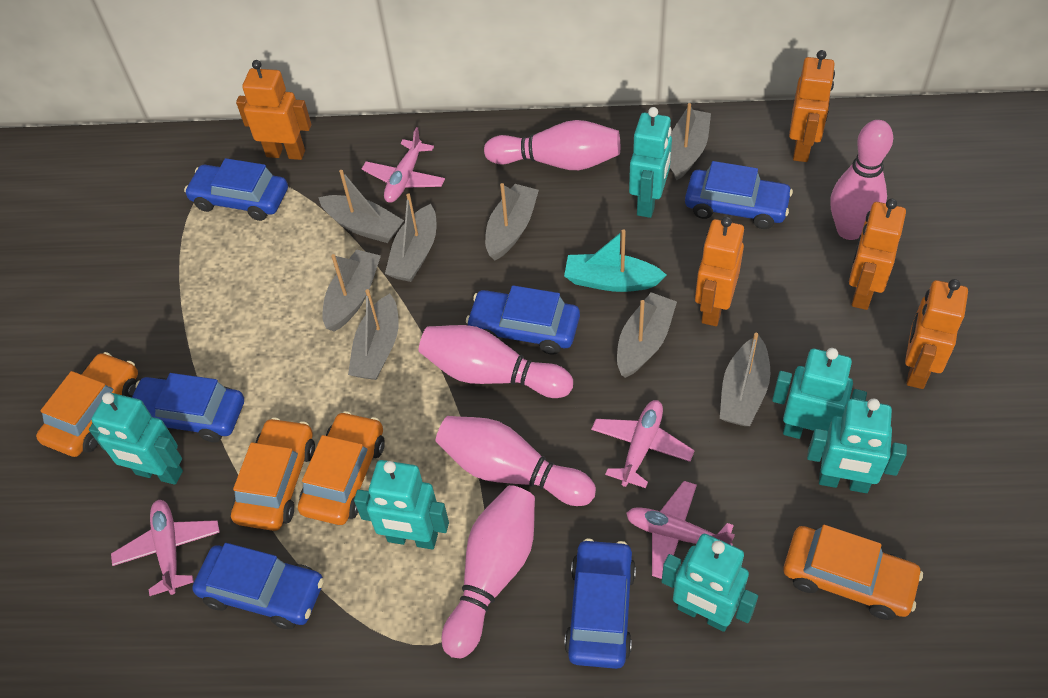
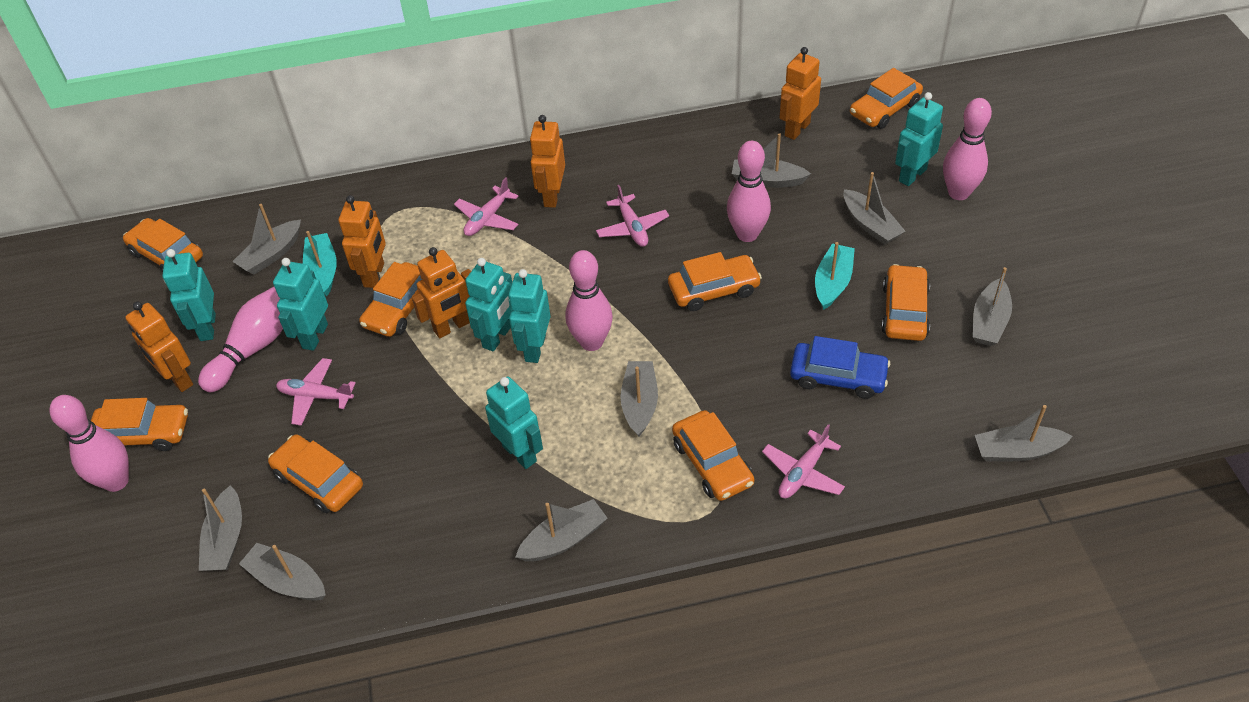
blue car: 6 -> 1
grey boat: 8 -> 9
orange car: 4 -> 8
turquoise boat: 1 -> 2

